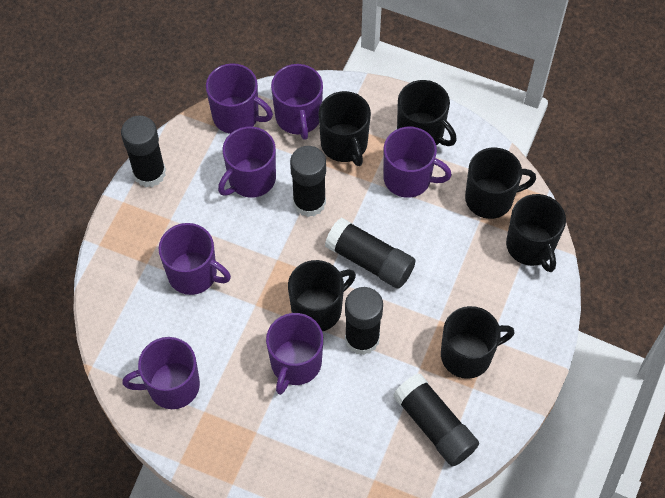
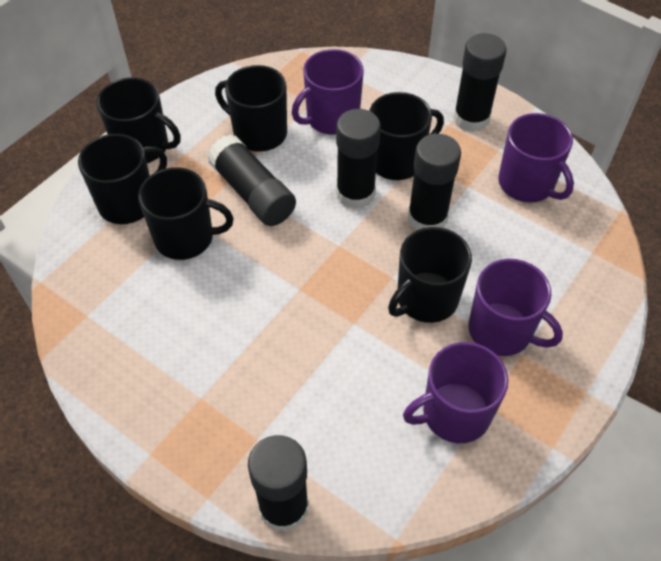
purple mug: 7 -> 4

